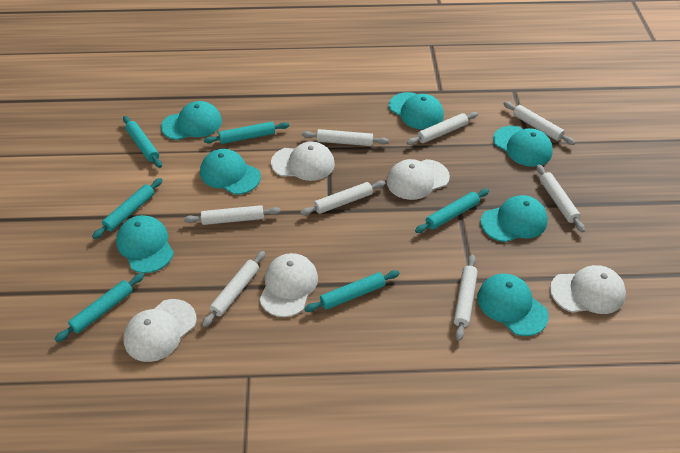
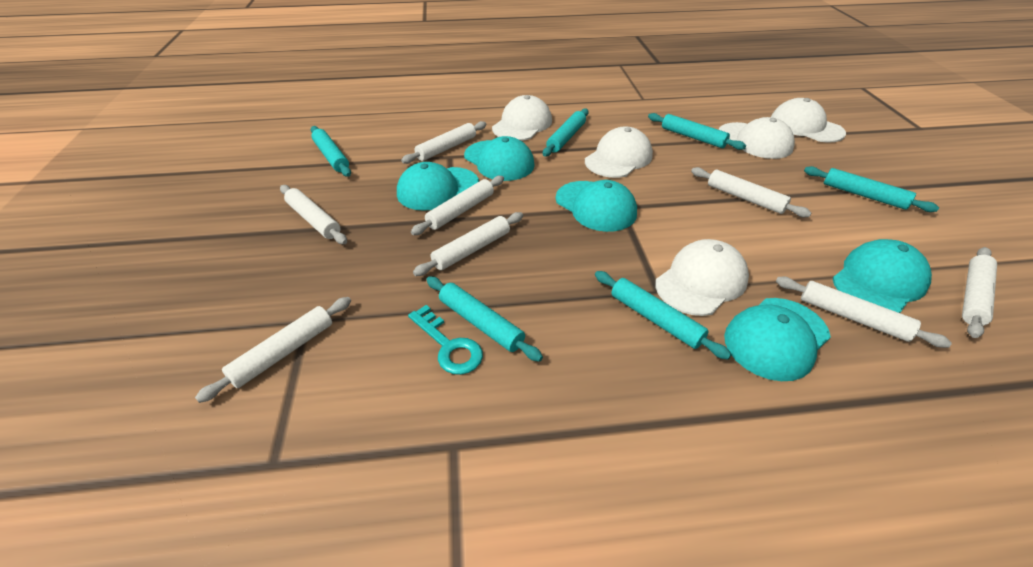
turquoise cap: 7 -> 5
turquoise key: 0 -> 1

